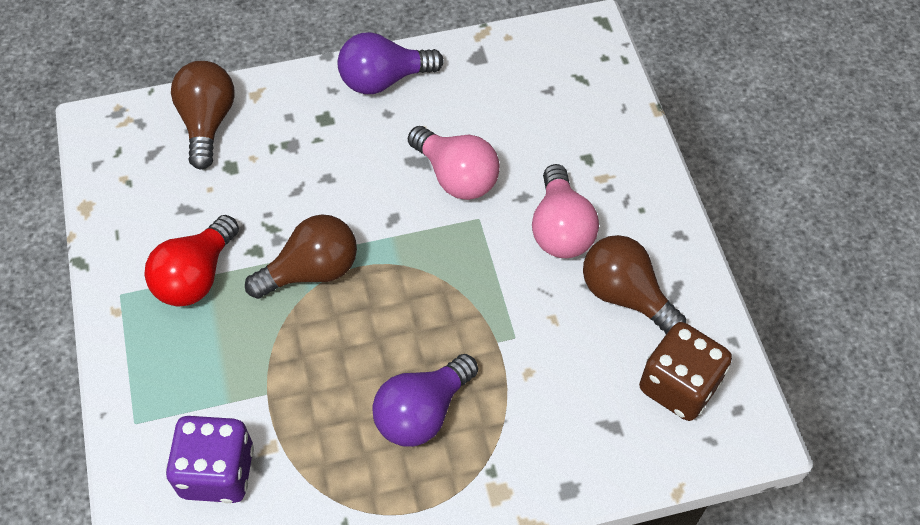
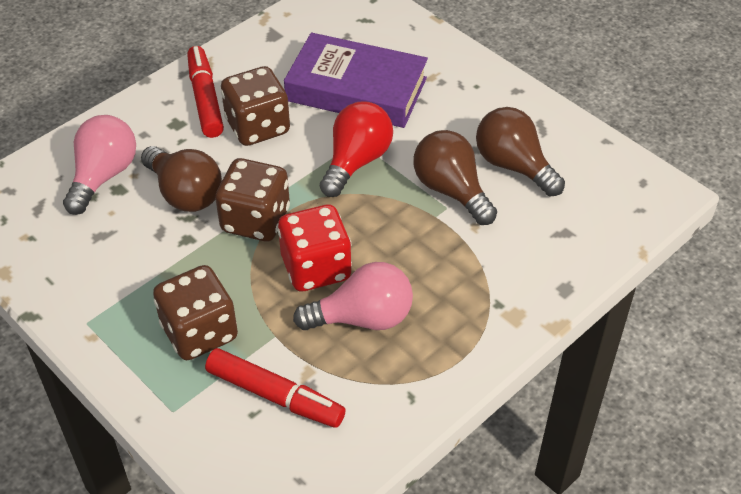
brown dice: 1 -> 3
purple book: 0 -> 1
purple dice: 1 -> 0
purple light bulb: 2 -> 0
red dice: 0 -> 1
red marker: 0 -> 2

